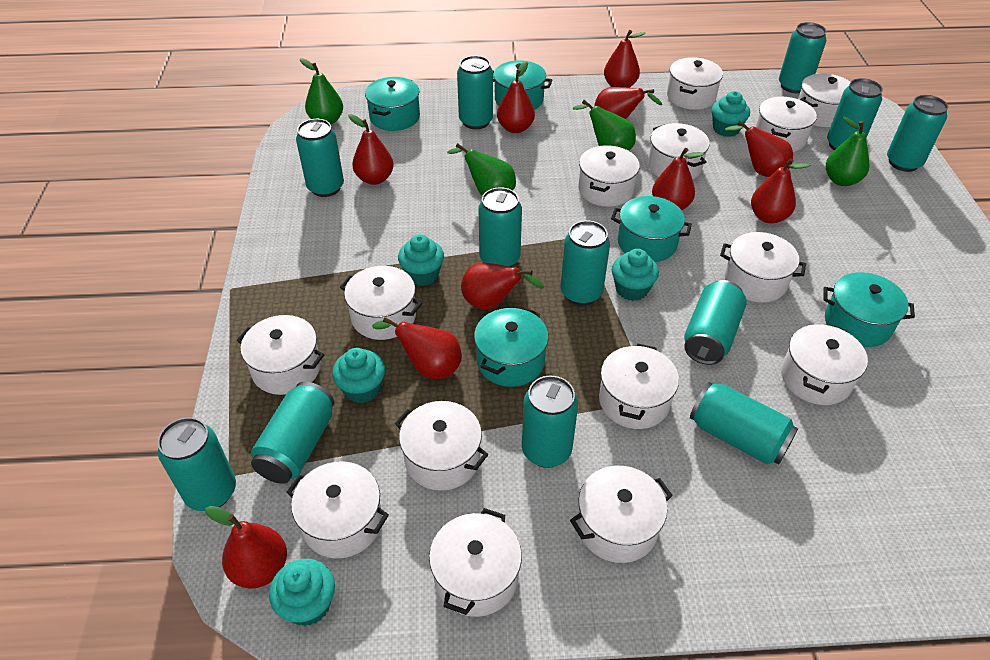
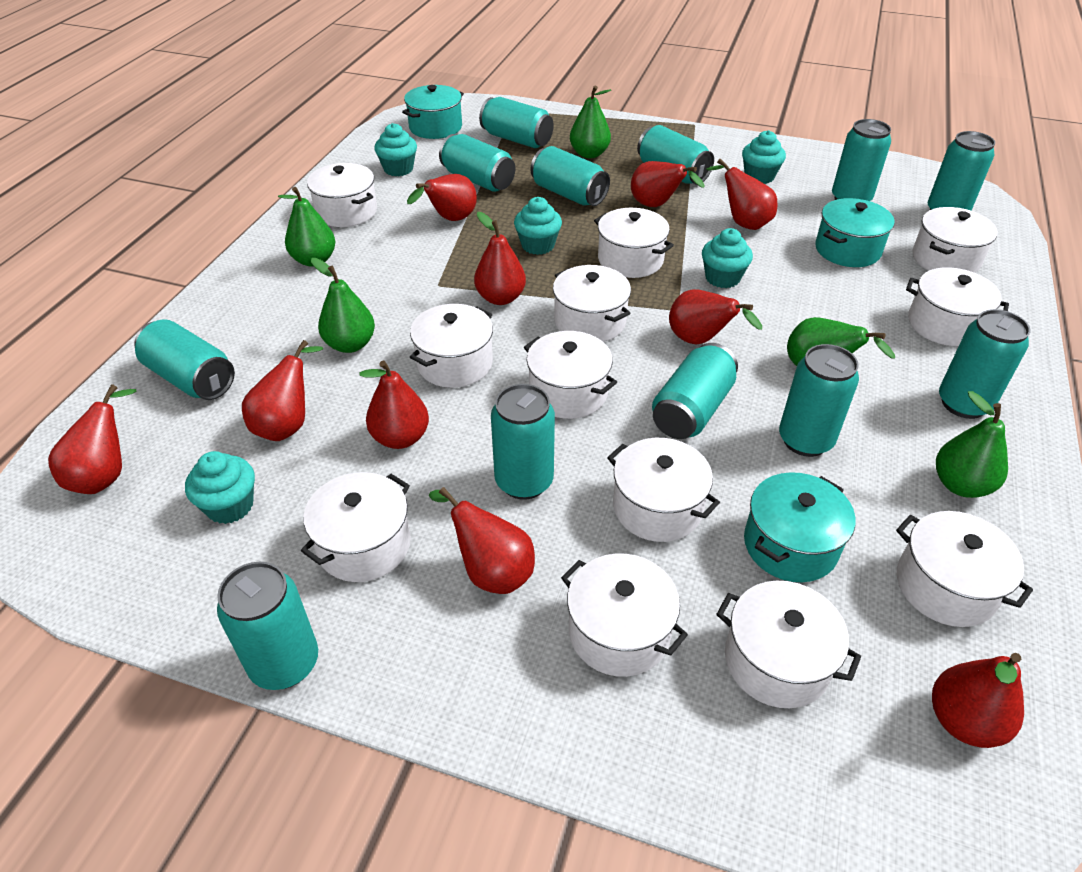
green pear: 4 -> 5
turquoise pot: 5 -> 3
white pot: 14 -> 12

